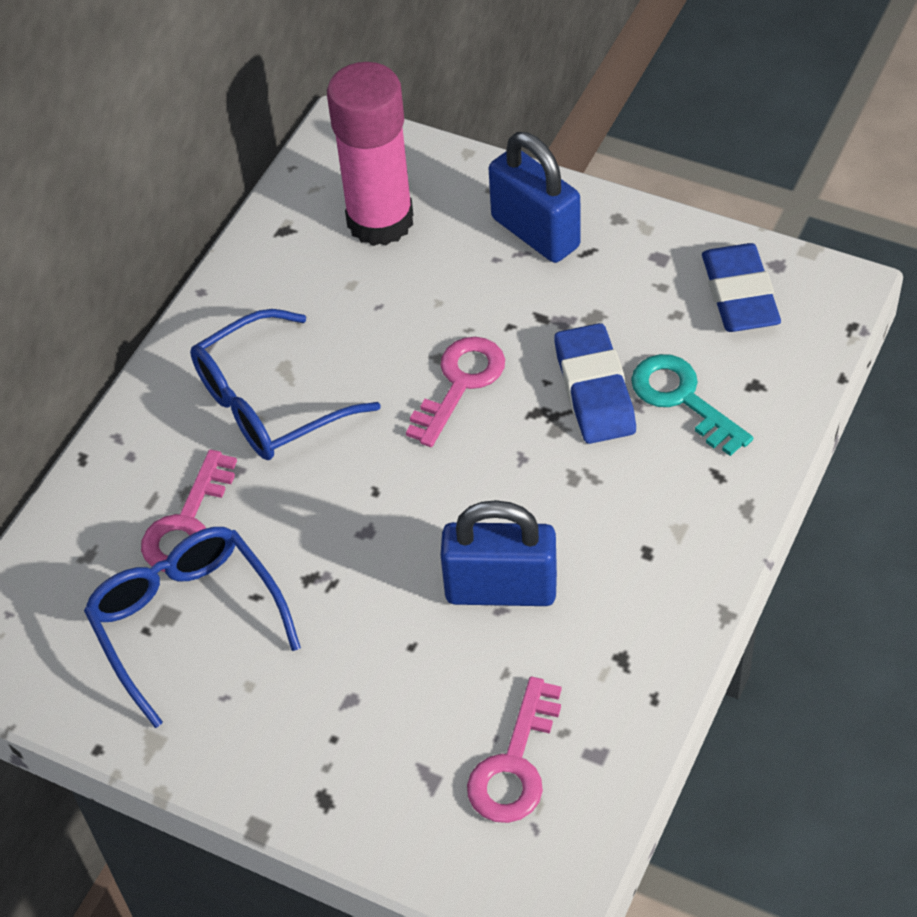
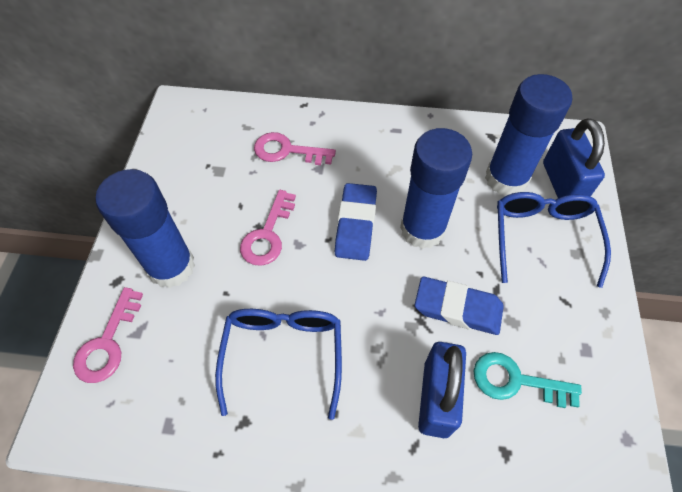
blue glue stick: 0 -> 3
pink glue stick: 1 -> 0

